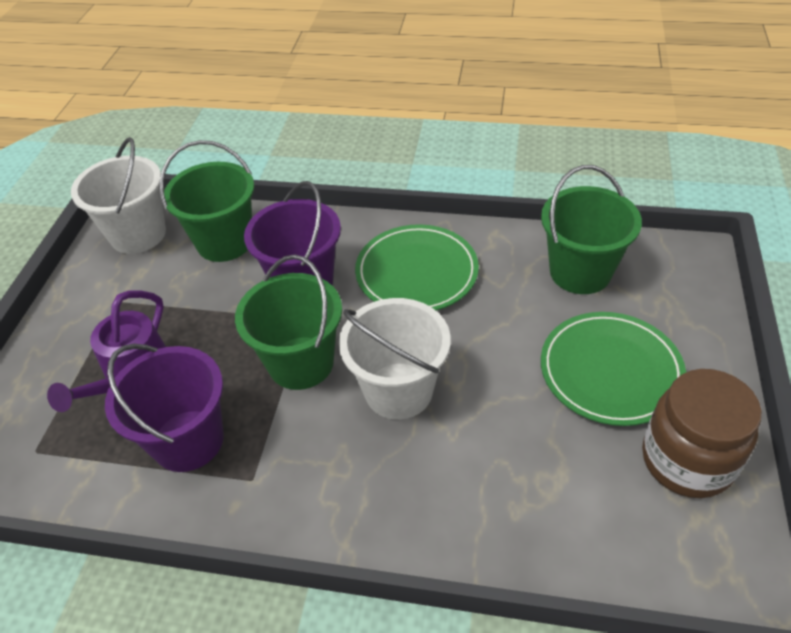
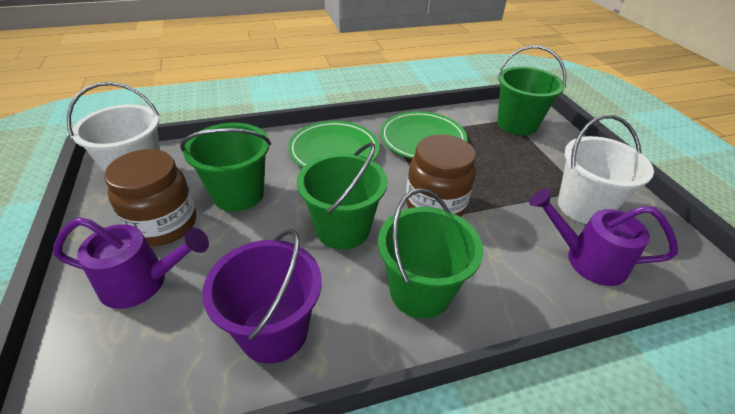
brown jar: 1 -> 2
green bucket: 3 -> 4
purple bucket: 2 -> 1
purple watering can: 1 -> 2

